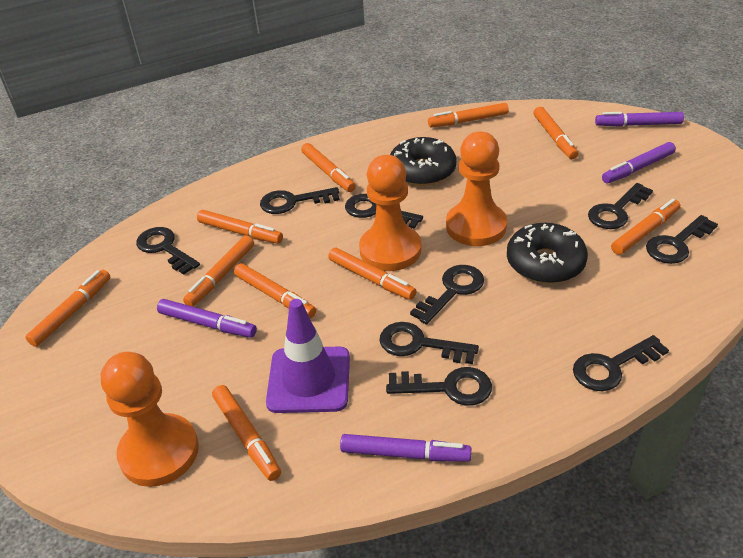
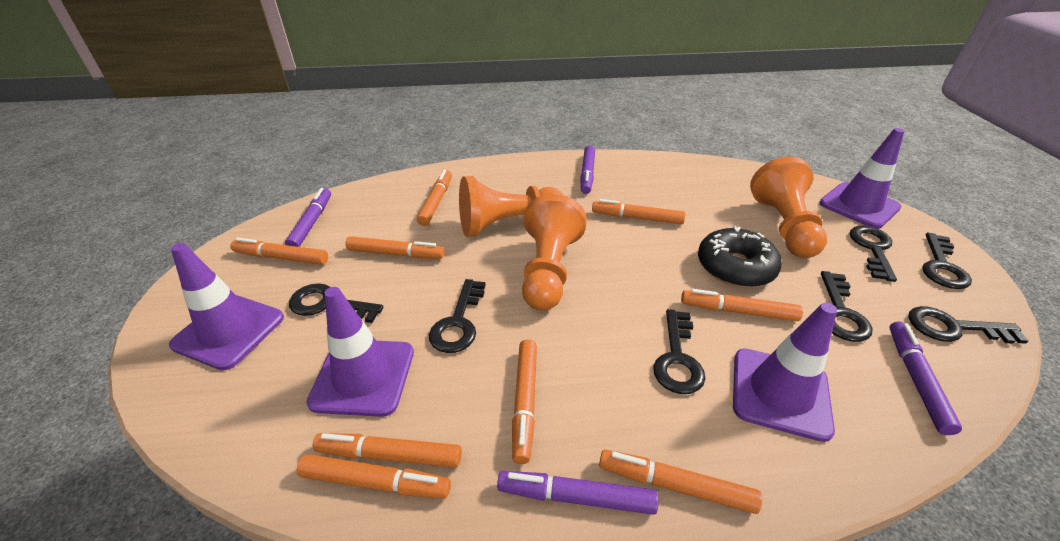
black donut: 2 -> 1
black key: 9 -> 7
orange marker: 10 -> 9
purple traffic cone: 1 -> 4

